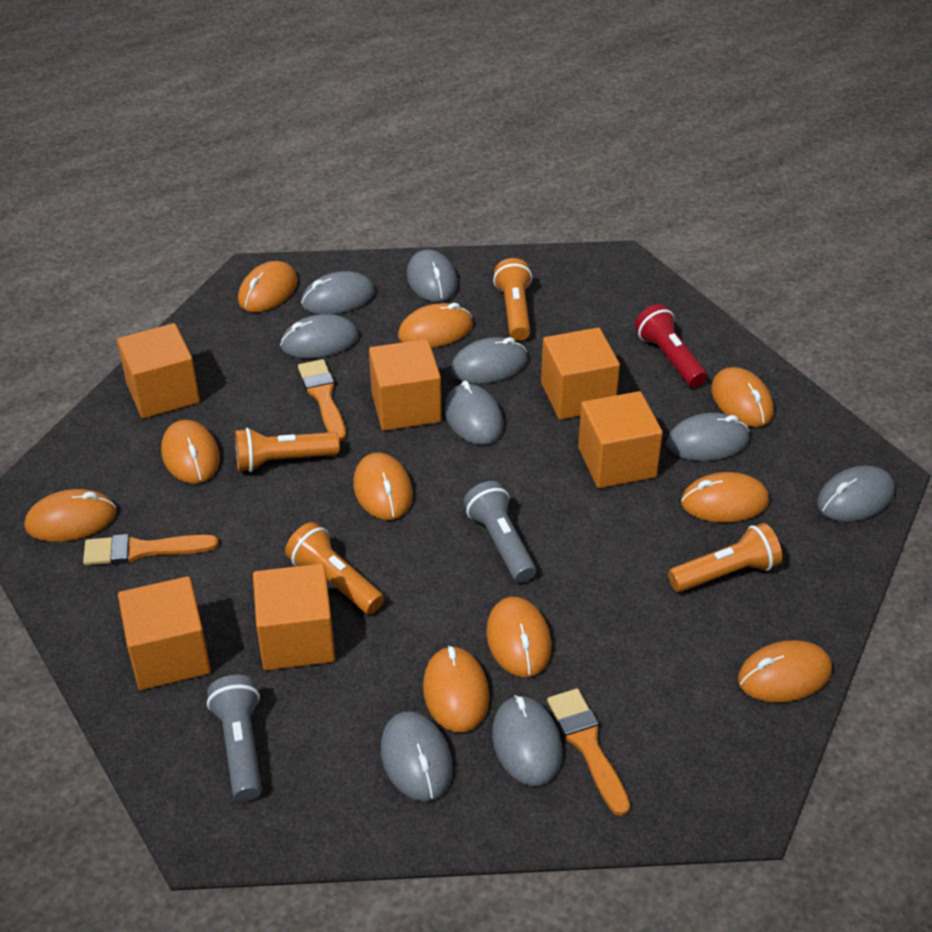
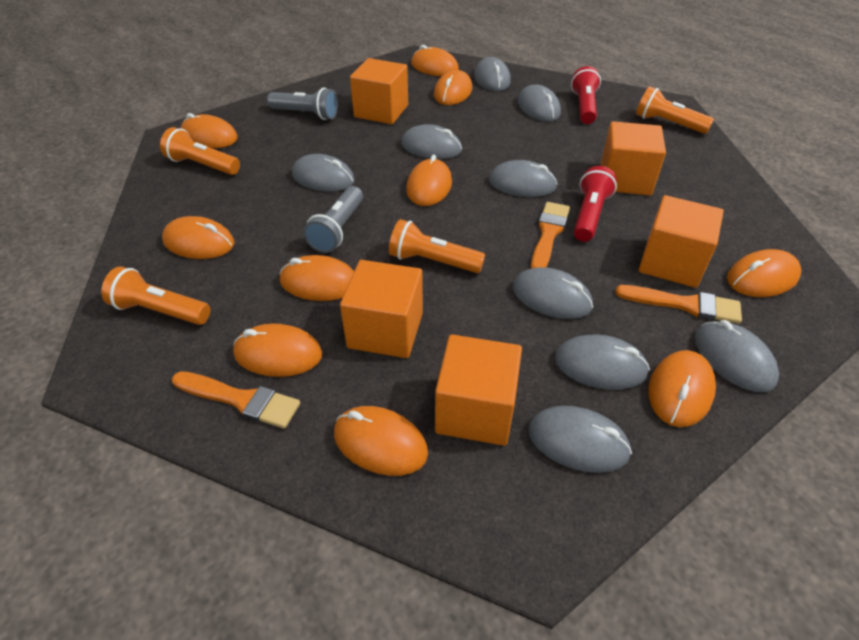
orange cube: 6 -> 5
red flashlight: 1 -> 2

